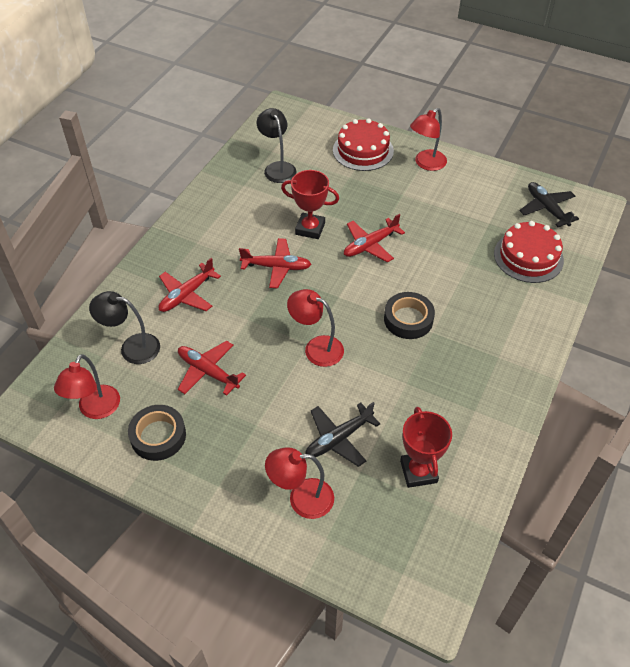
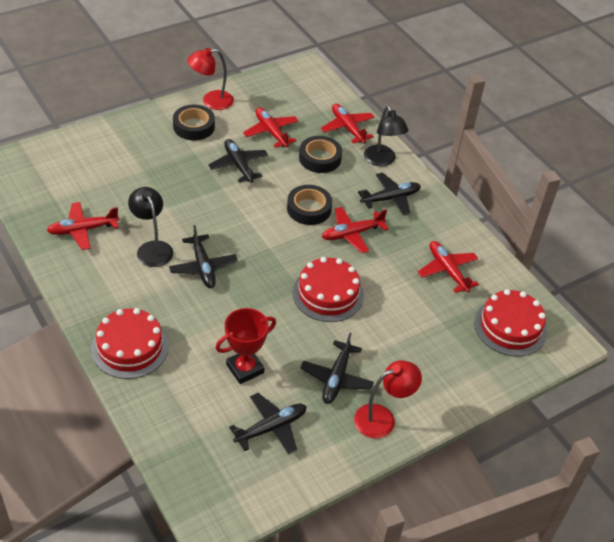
black plane: 2 -> 5
black tape: 2 -> 3
red cake: 2 -> 3
red lamp: 4 -> 2
red plane: 4 -> 5
red trophy: 2 -> 1

